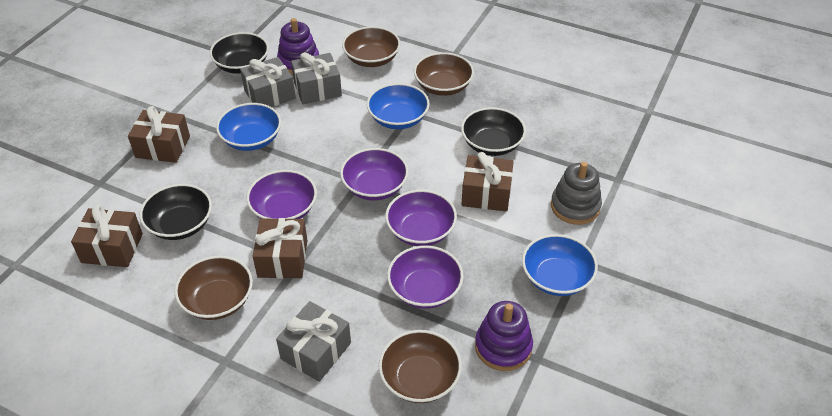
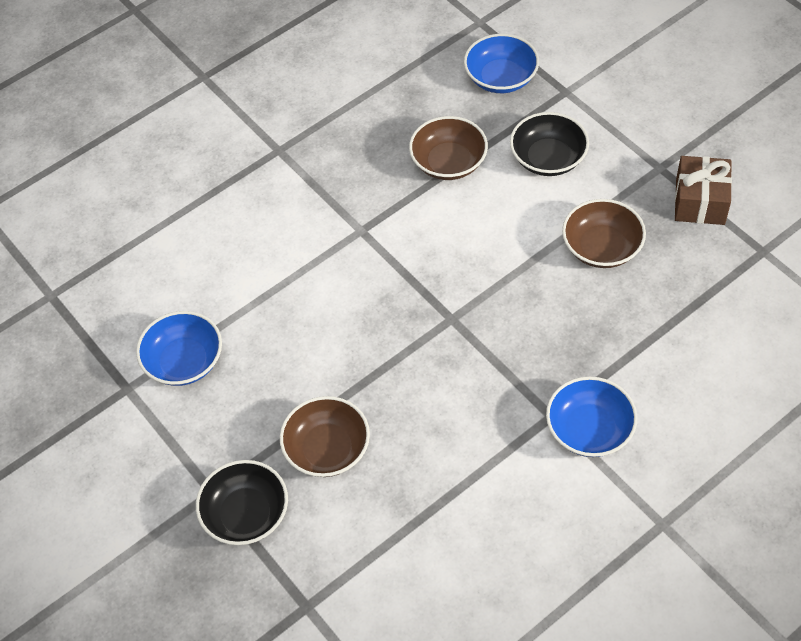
black bowl: 3 -> 2
brown bowl: 4 -> 3
brown gift: 4 -> 1
grey gift: 3 -> 0
grey stacking toy: 1 -> 0
purple bowl: 4 -> 0
purple stacking toy: 2 -> 0

